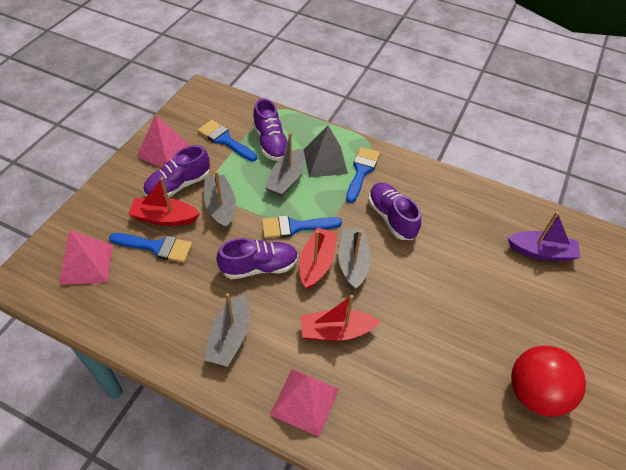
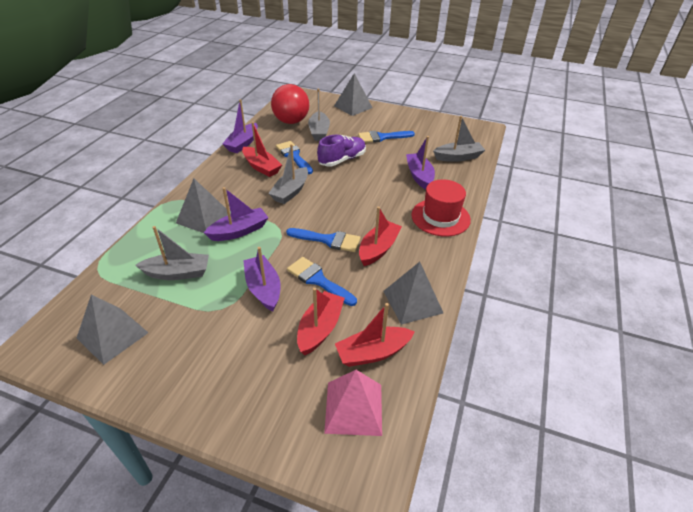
grey pyramid: 1 -> 4
pink pyramid: 3 -> 1
purple boat: 1 -> 4
purple shoe: 4 -> 1
red boat: 3 -> 4
red hat: 0 -> 1

